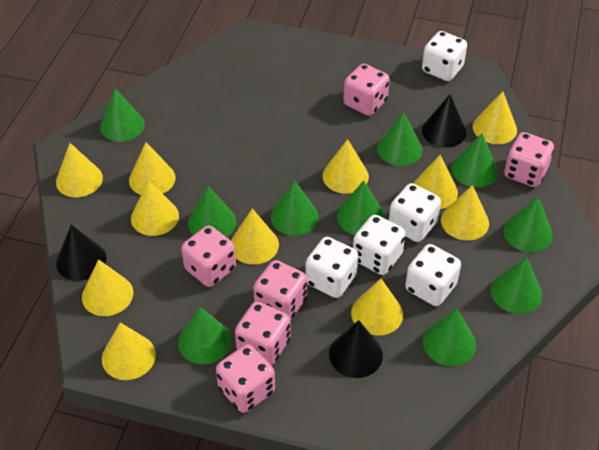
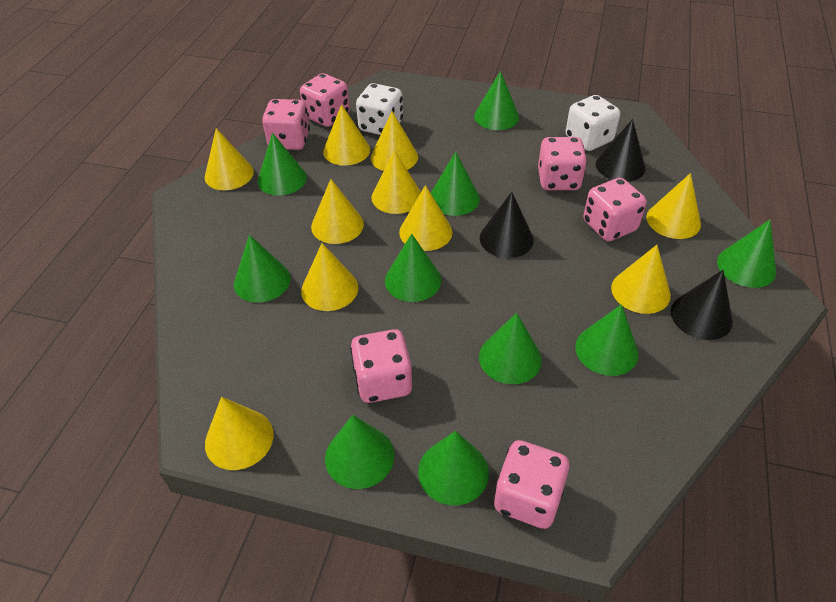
white dice: 5 -> 2
yellow cone: 11 -> 10

